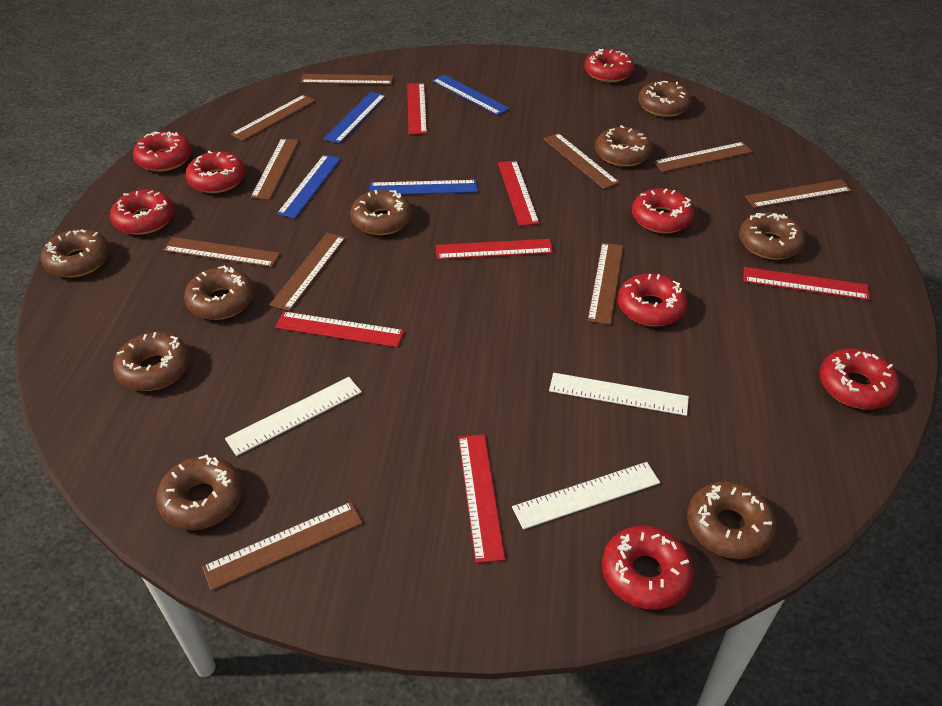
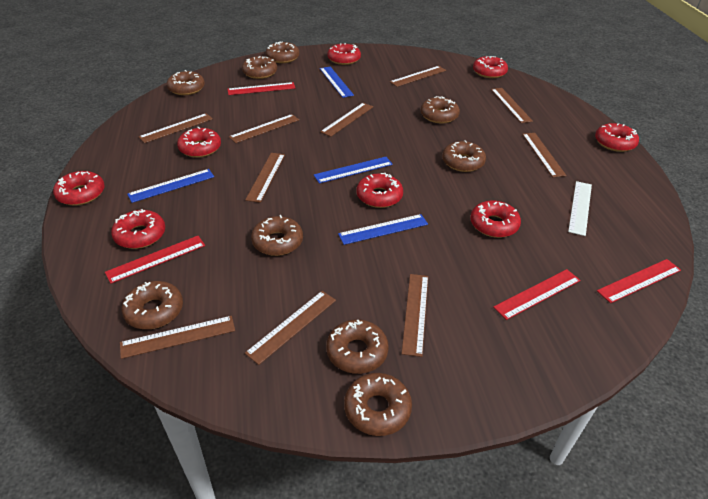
red ruler: 6 -> 4
white ruler: 3 -> 1

